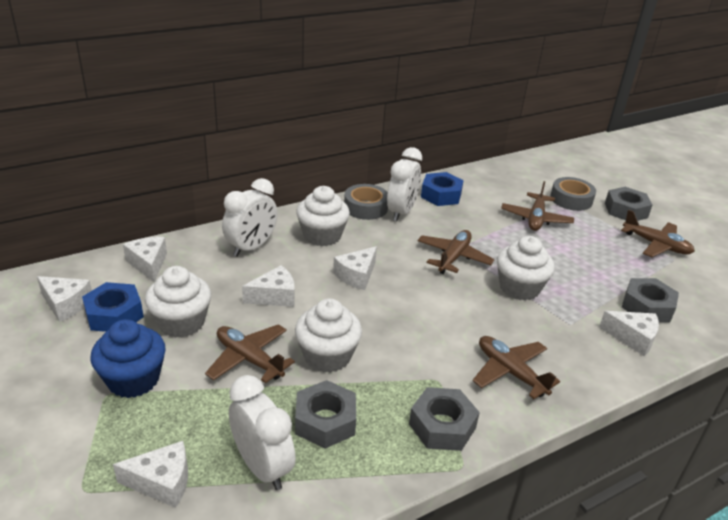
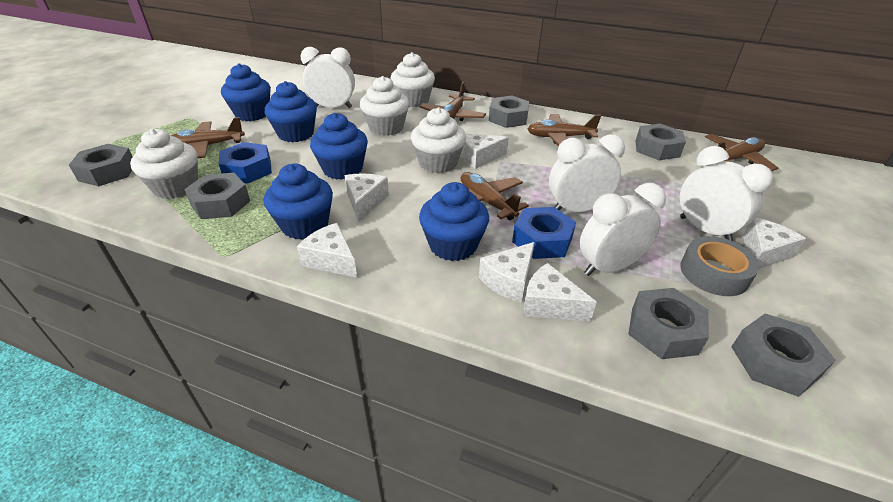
blue cupcake: 1 -> 5
grey nut: 4 -> 6
grey tape: 2 -> 1
white clock: 3 -> 4

